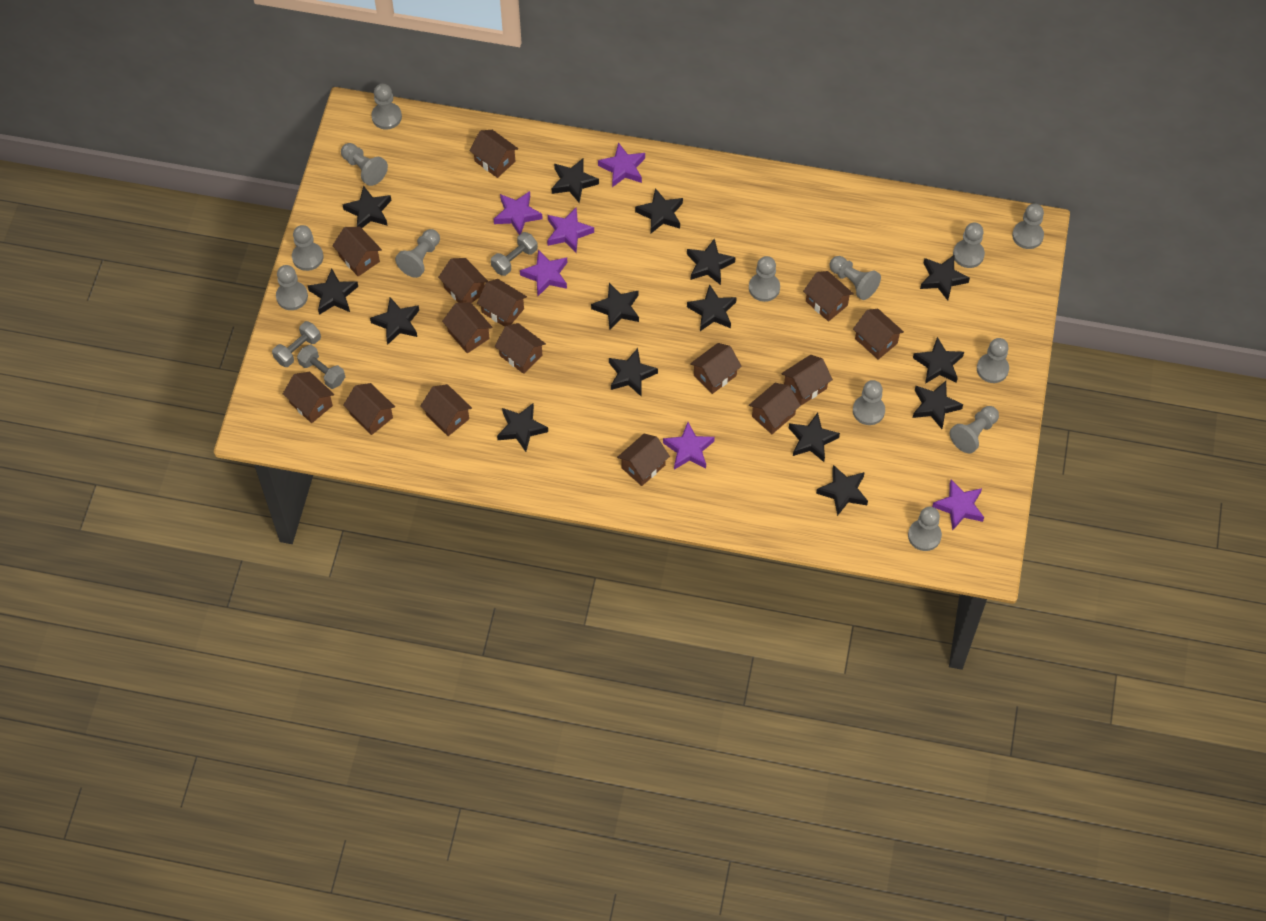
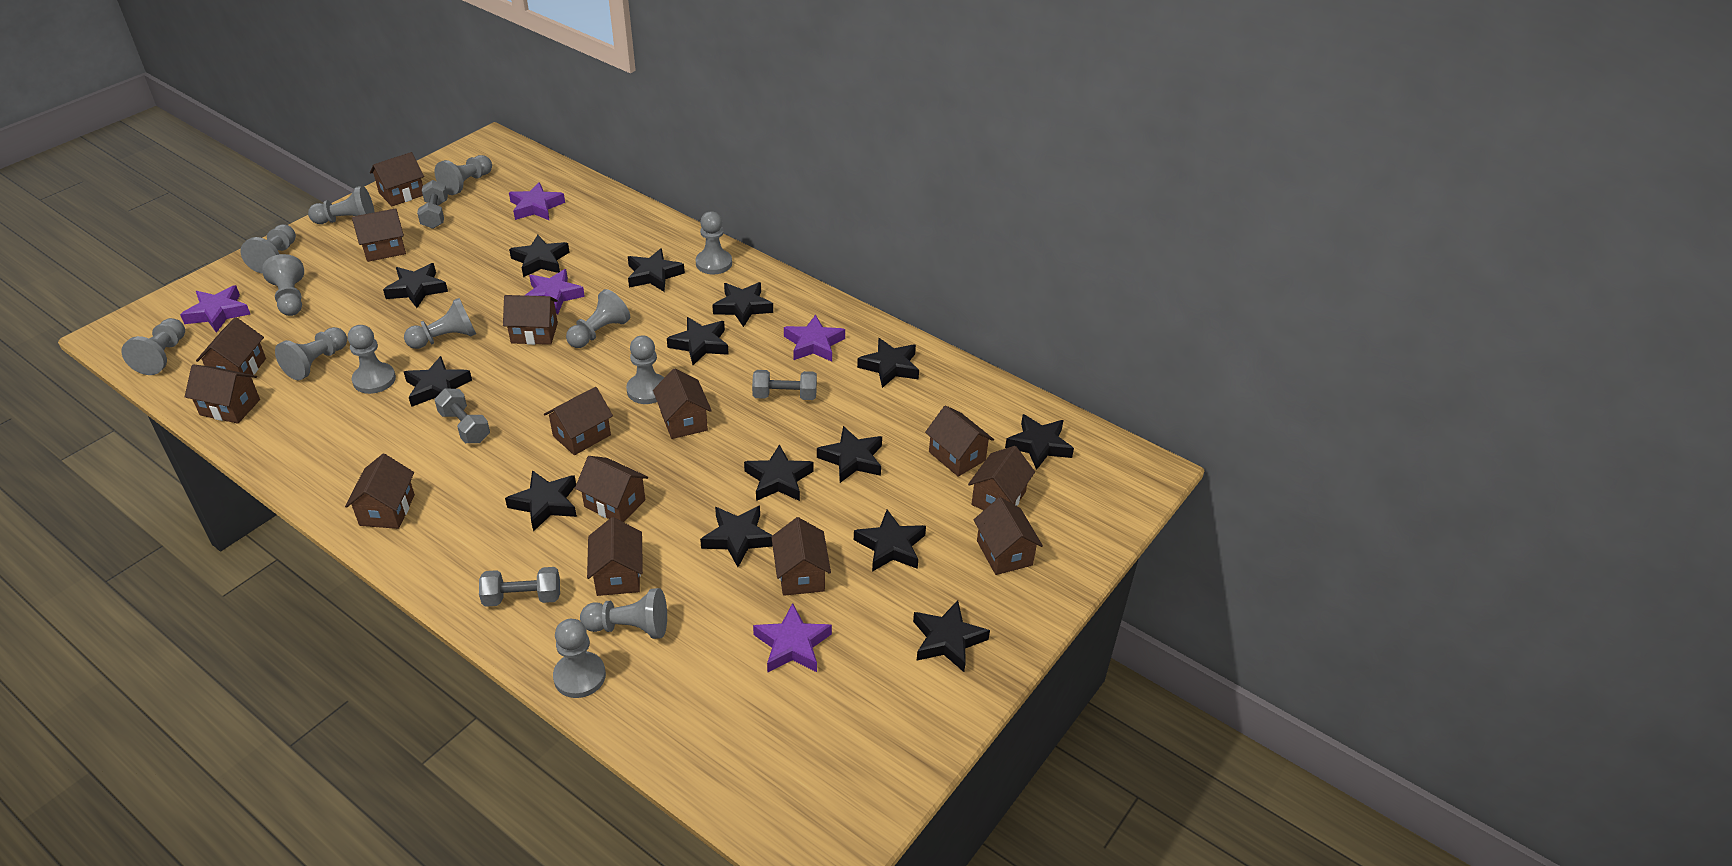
black star: 15 -> 14
brown house: 15 -> 14
grey dumbbell: 3 -> 4
purple star: 6 -> 5

